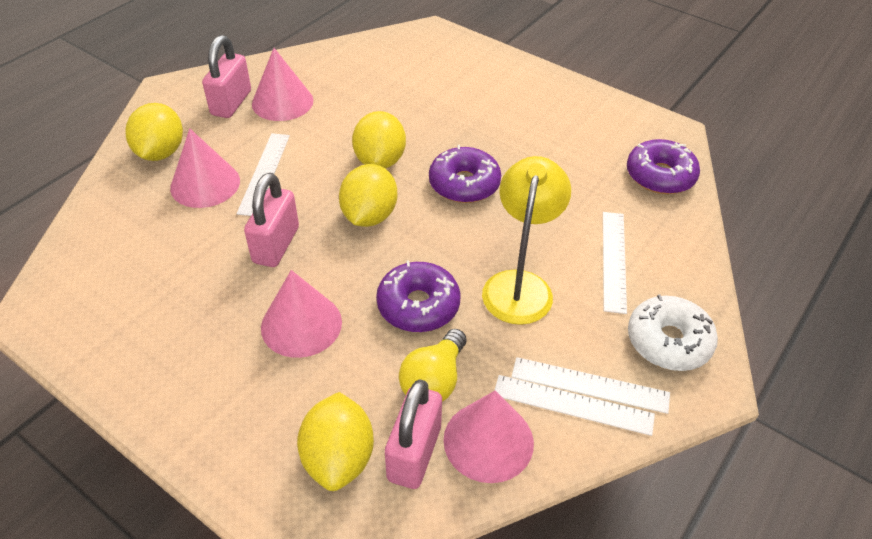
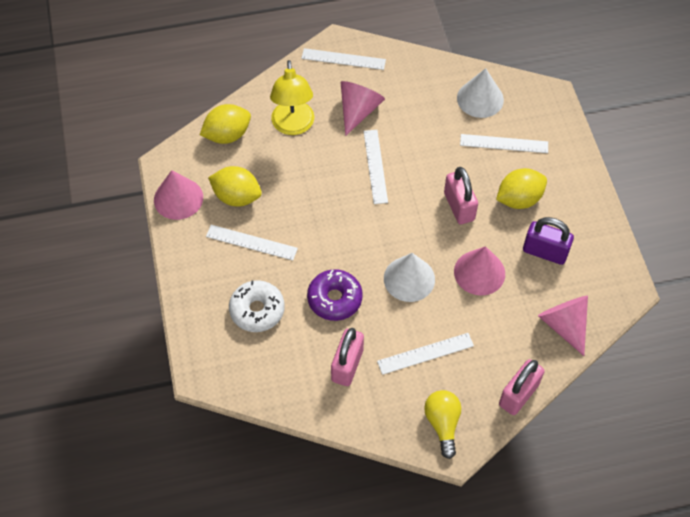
purple donut: 3 -> 1
purple padlock: 0 -> 1
white cone: 0 -> 2
white ruler: 4 -> 5
yellow lemon: 4 -> 3

